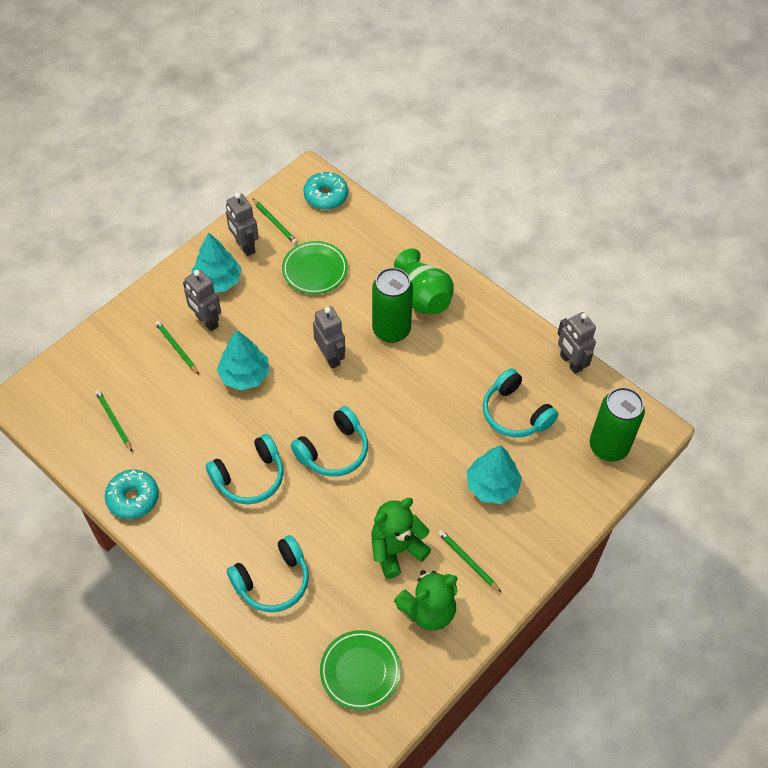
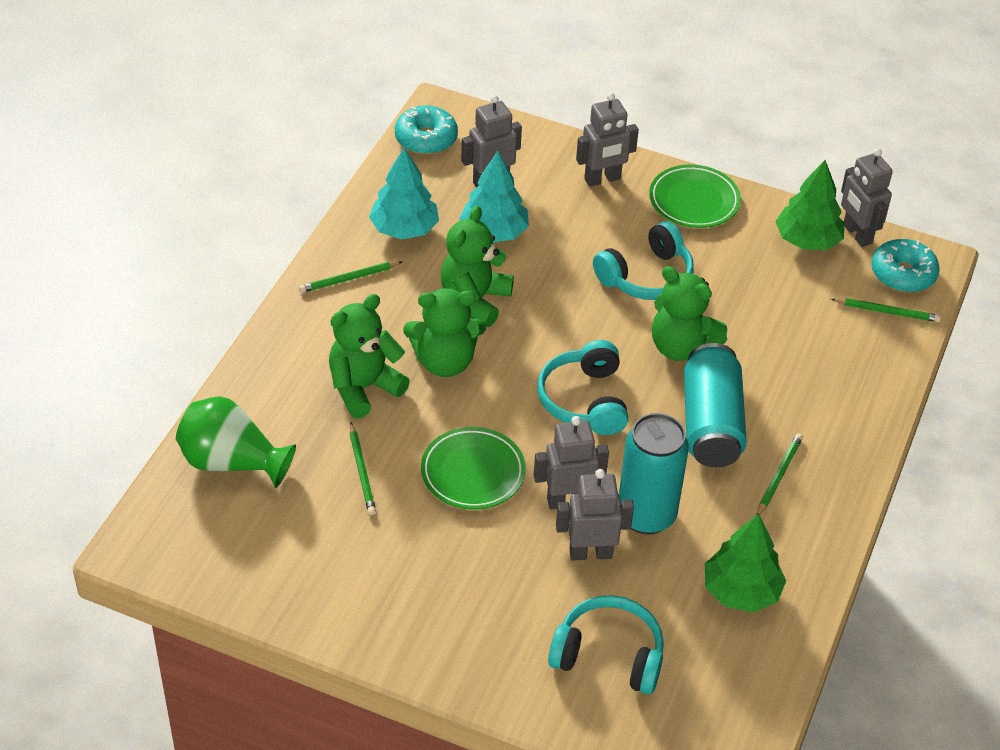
green can: 2 -> 0
green teddy bear: 2 -> 4
green tree: 0 -> 2
grey robot: 4 -> 5
turquoise can: 0 -> 2
turquoise headphones: 4 -> 3
turquoise tree: 3 -> 2

